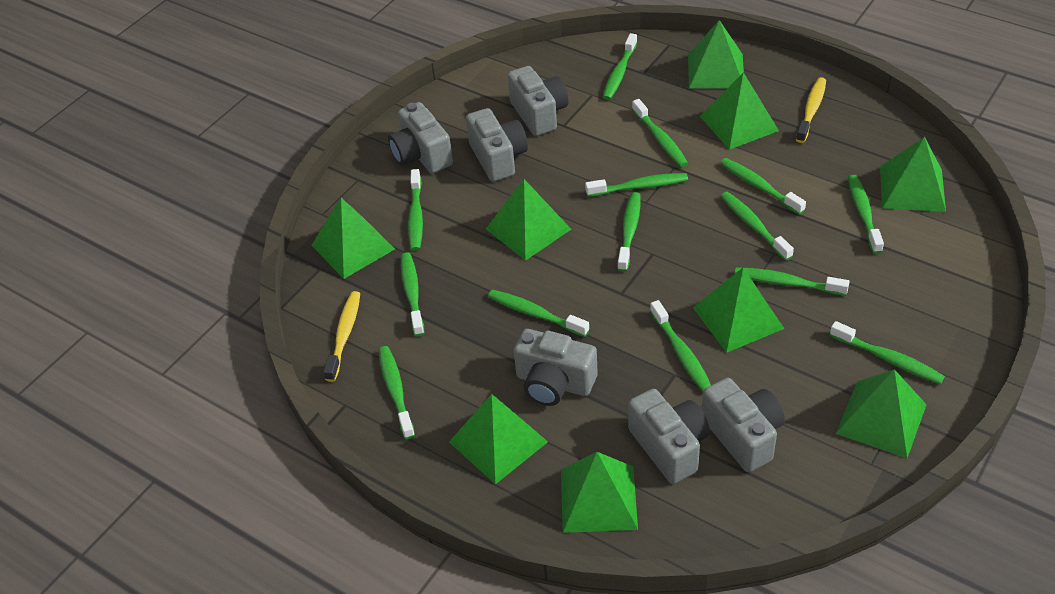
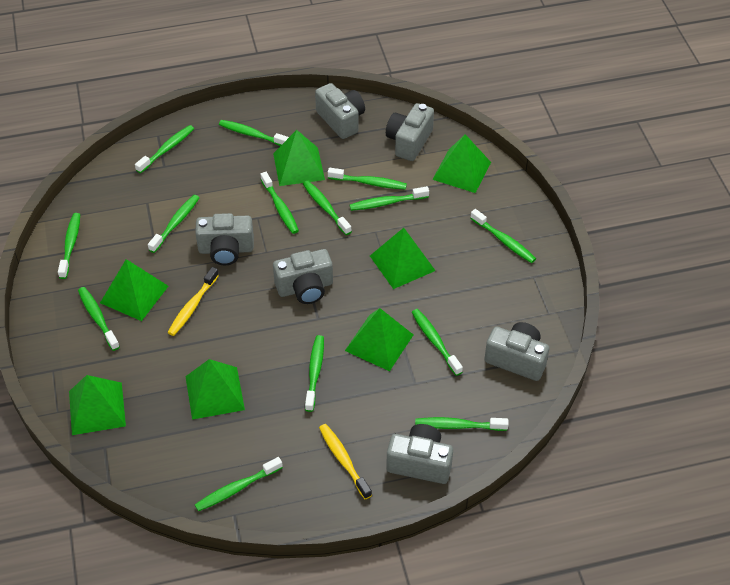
green pyramid: 9 -> 7

